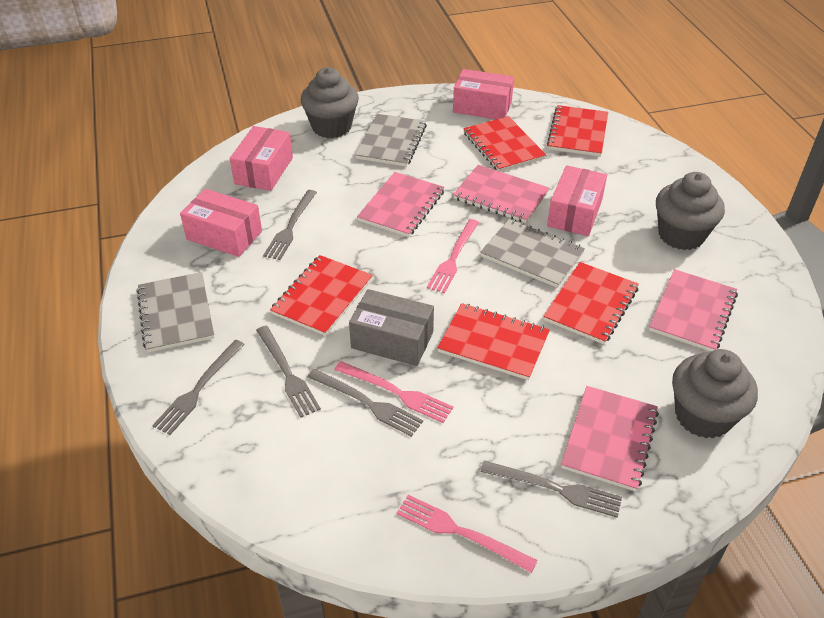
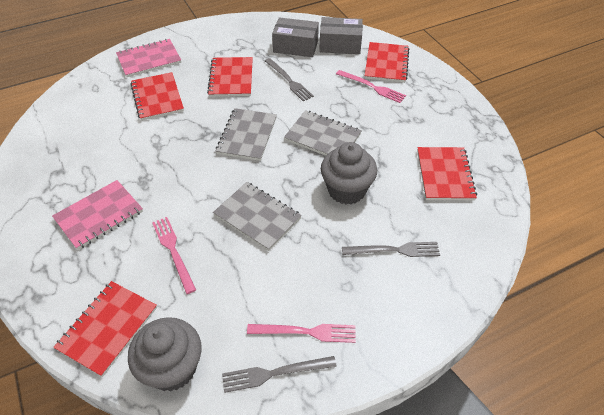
grey box: 1 -> 2
grey cupcake: 3 -> 2
grey fork: 5 -> 3
pink box: 4 -> 0
pink notebook: 4 -> 2

